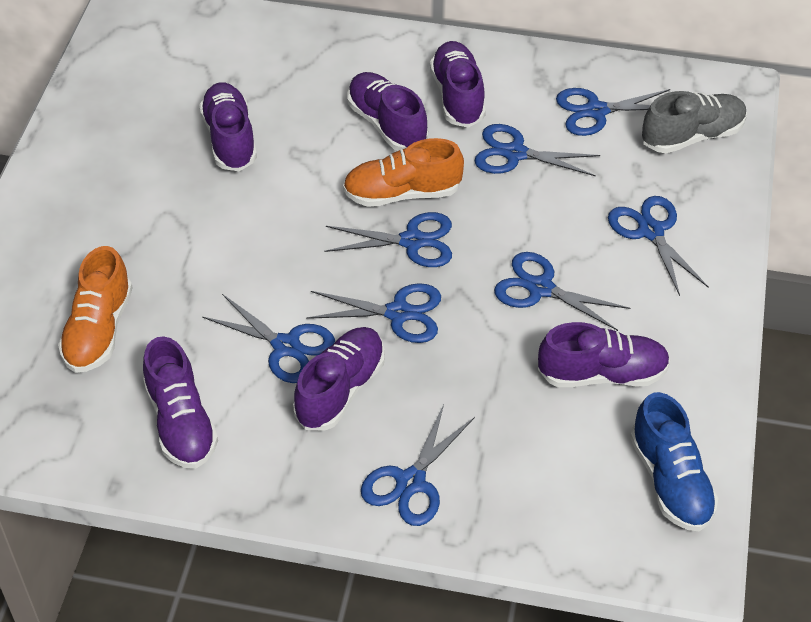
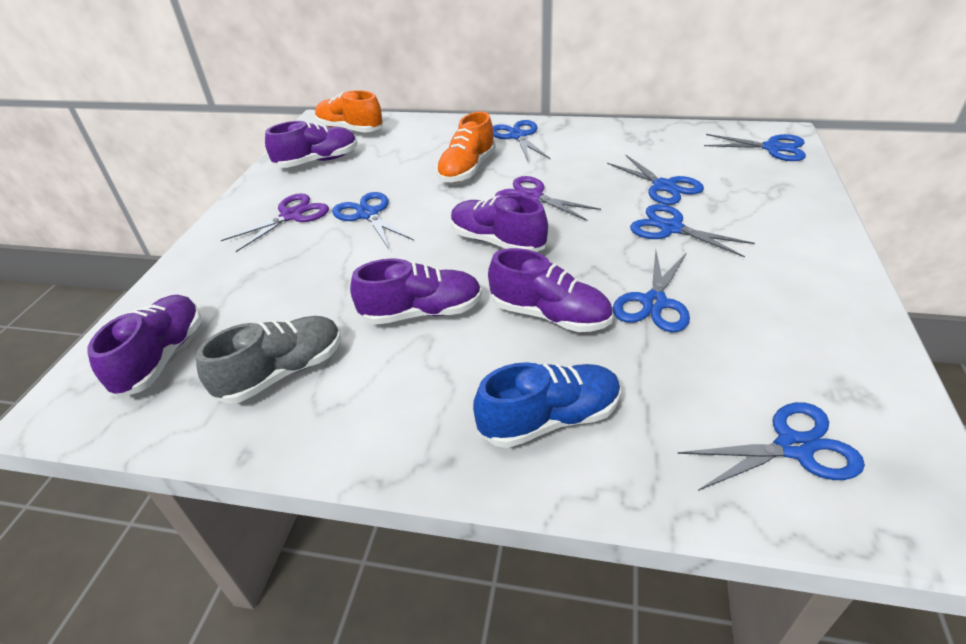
blue scissors: 8 -> 7
purple scissors: 0 -> 2
purple shoe: 6 -> 5

